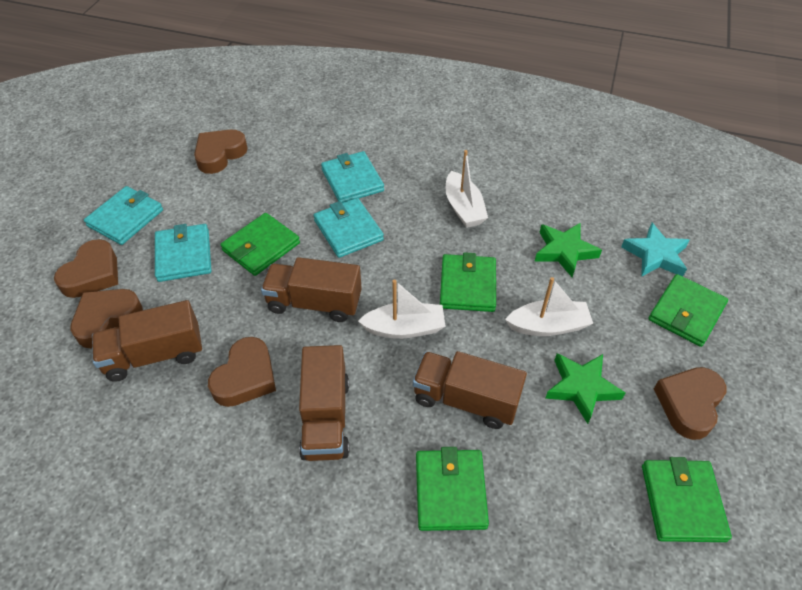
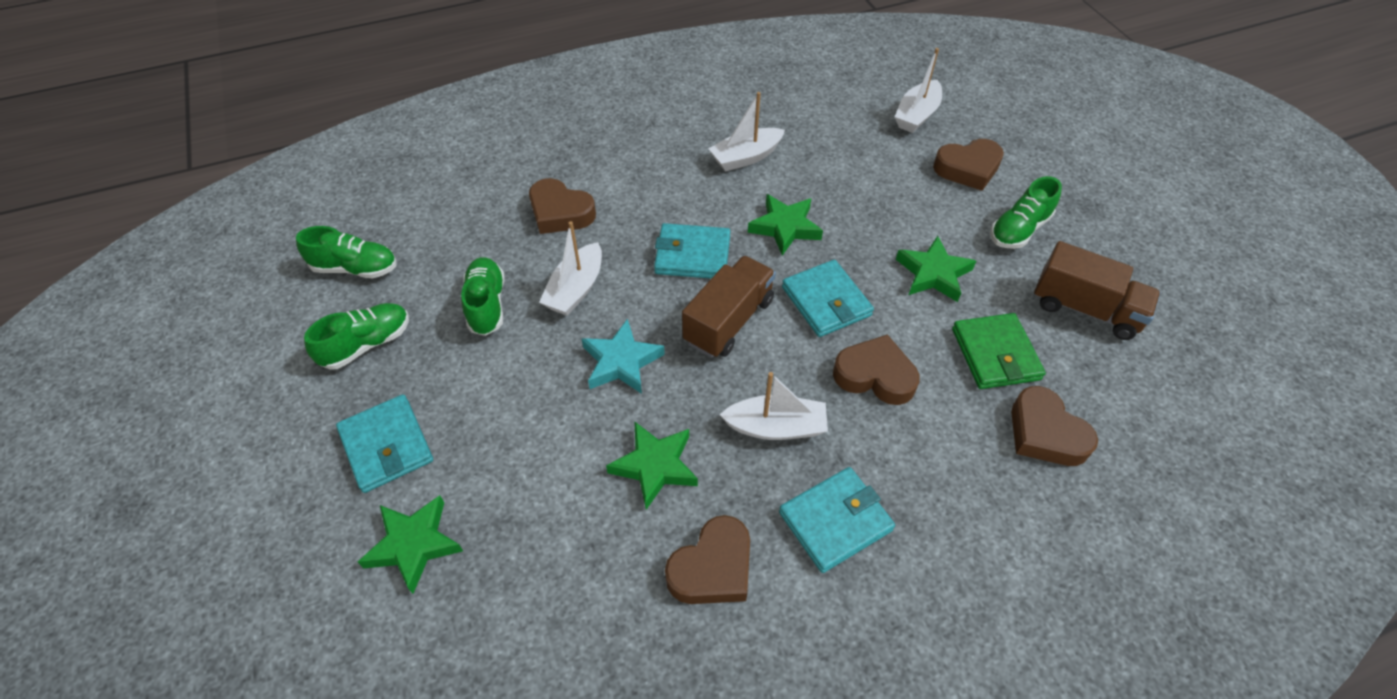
brown truck: 4 -> 2
green shoe: 0 -> 4
green star: 2 -> 4
green wallet: 5 -> 1
white boat: 3 -> 4

